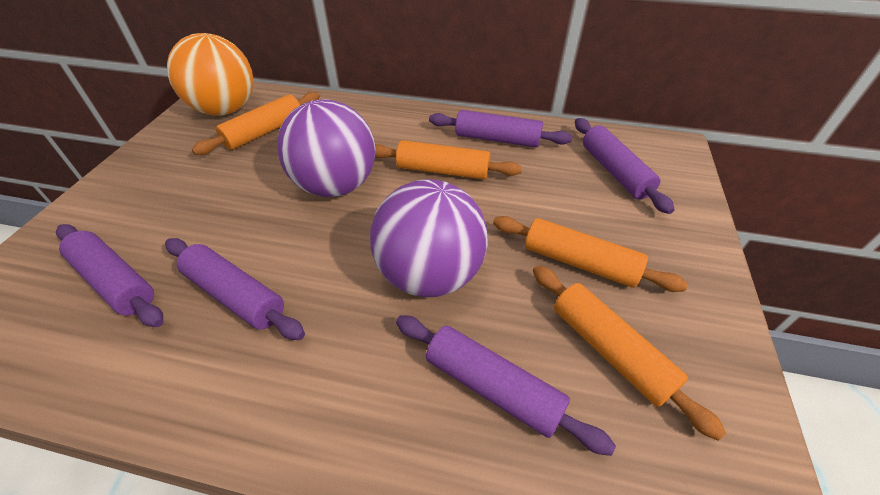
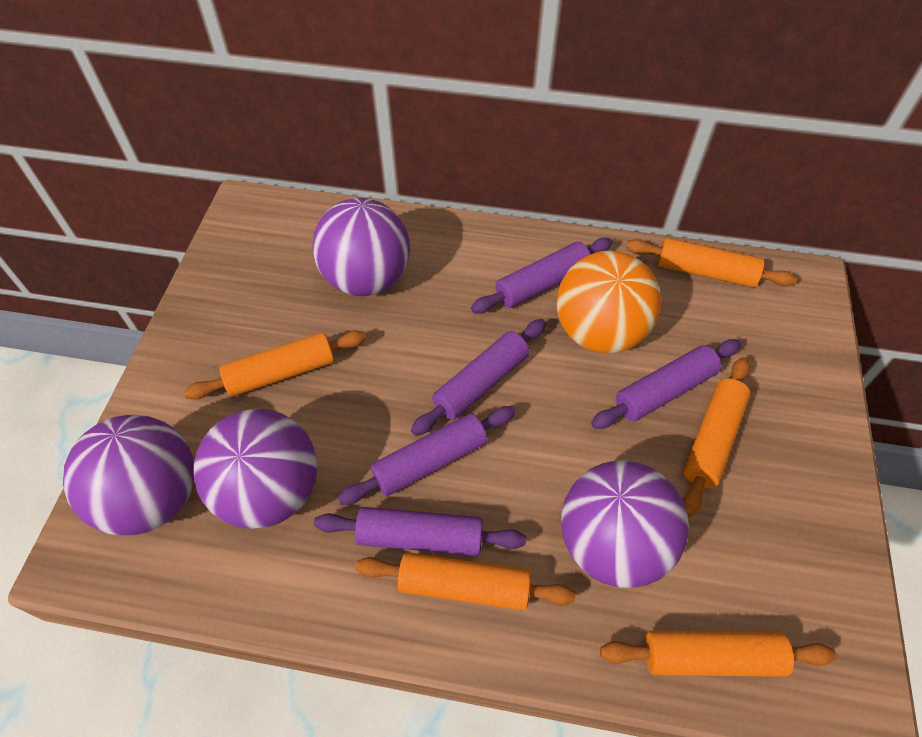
orange rolling pin: 4 -> 5
purple ball: 2 -> 4

